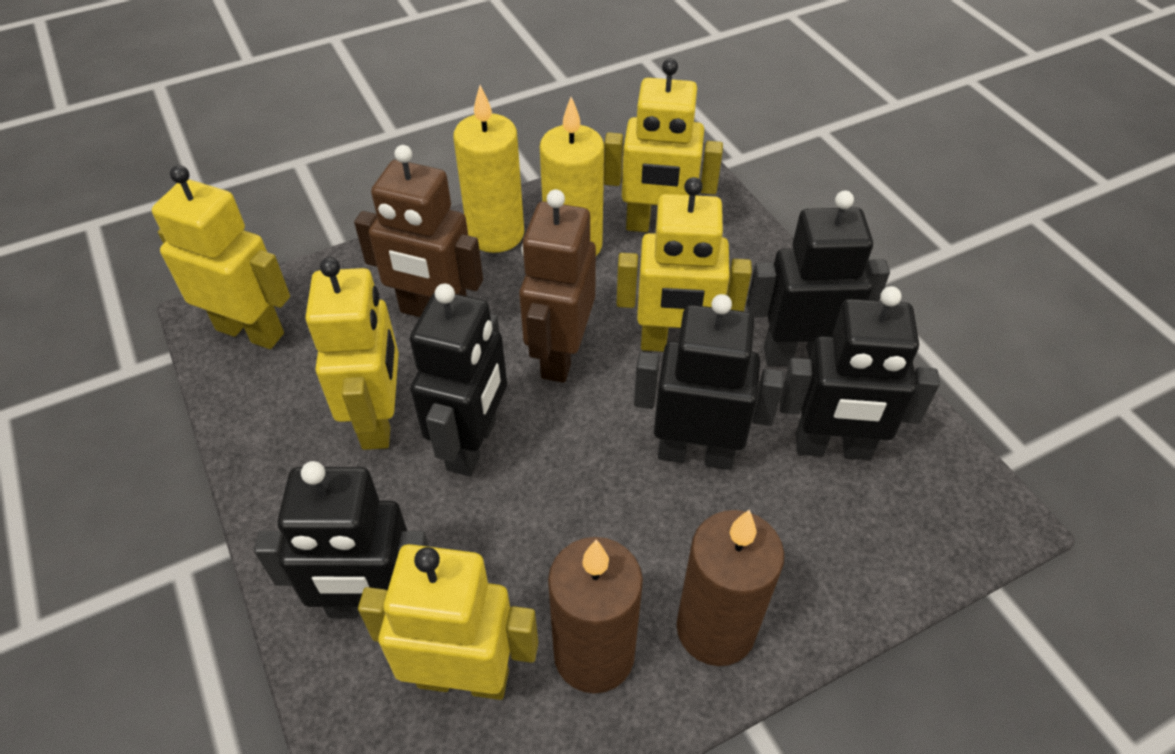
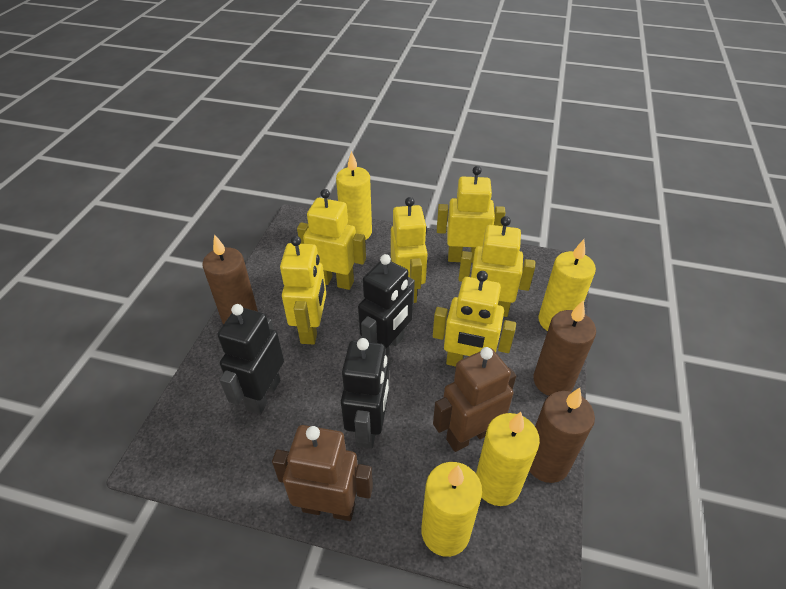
black robot: 5 -> 3
brown candle: 2 -> 3
yellow candle: 2 -> 4
yellow robot: 5 -> 6

